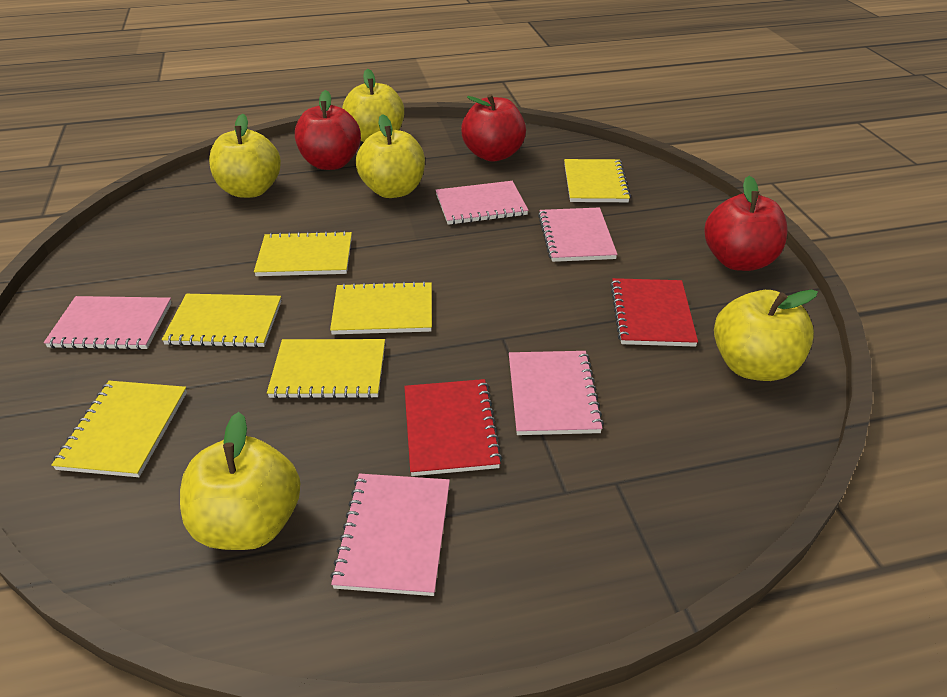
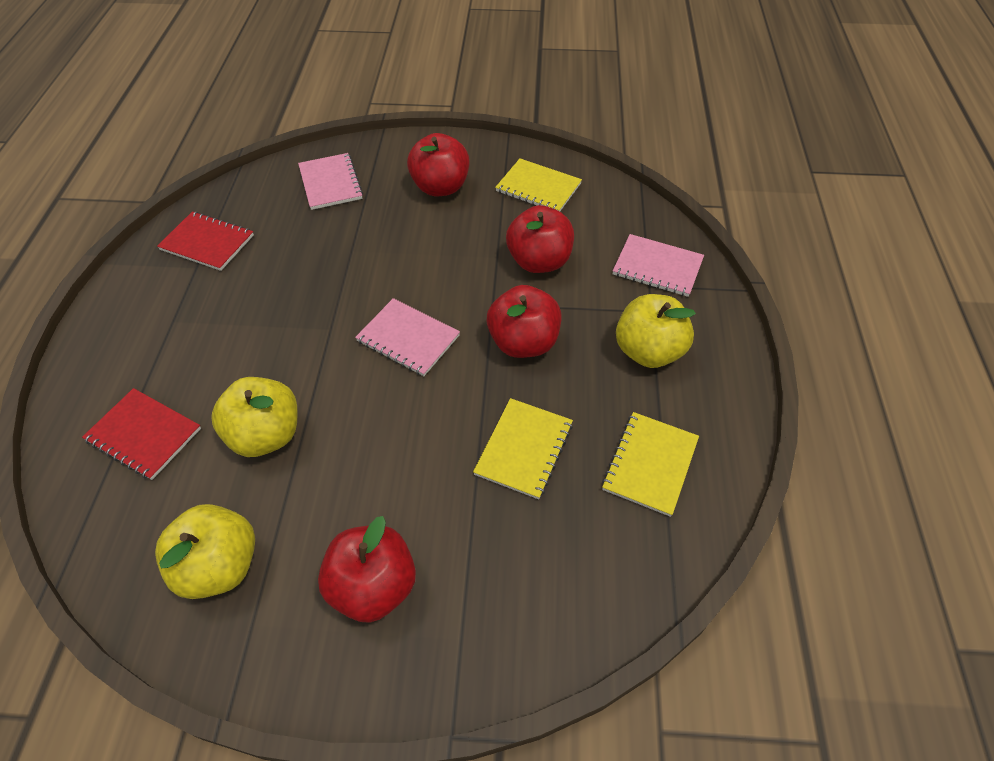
pink notebook: 5 -> 3
red apple: 3 -> 4
yellow apple: 5 -> 3
yellow notebook: 6 -> 3

